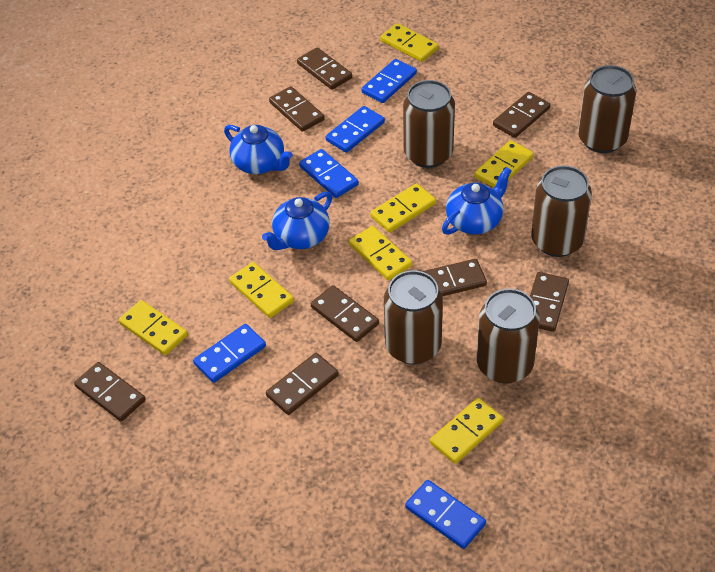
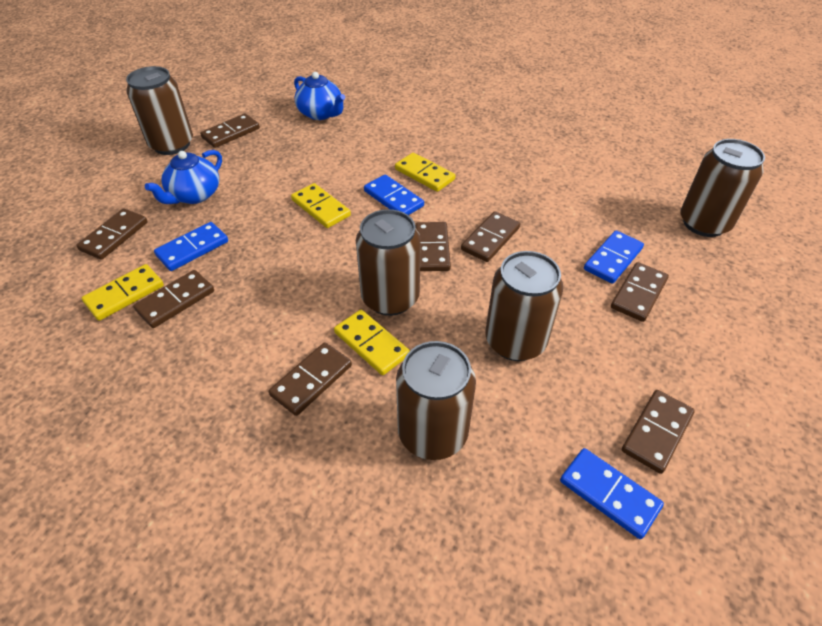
blue domino: 5 -> 4
blue teapot: 3 -> 2
yellow domino: 7 -> 4

